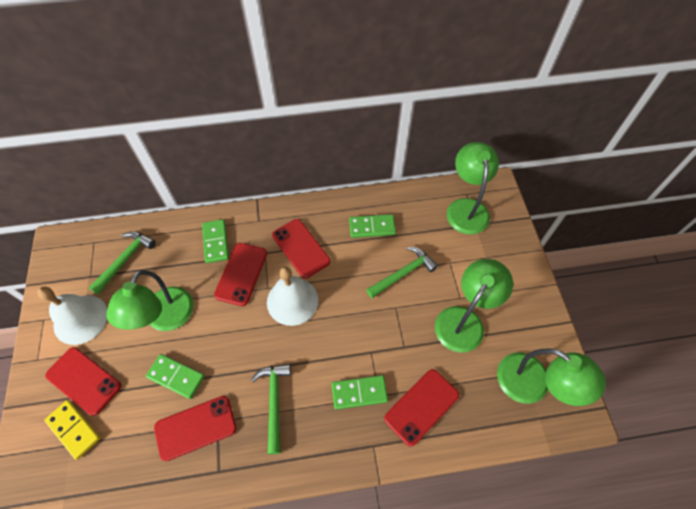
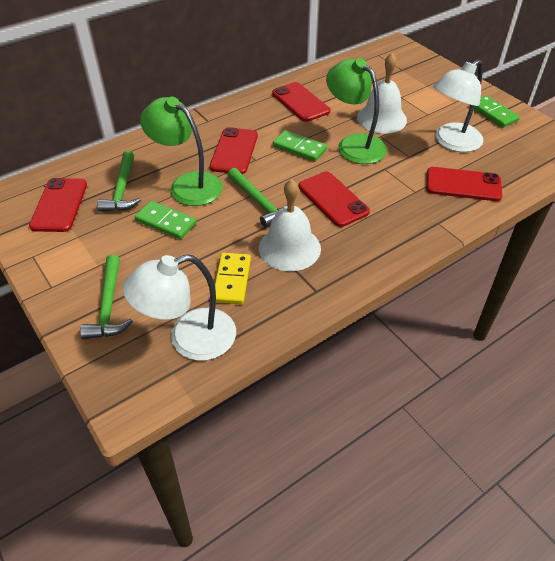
green domino: 4 -> 3
green lamp: 4 -> 2
white lamp: 0 -> 2

